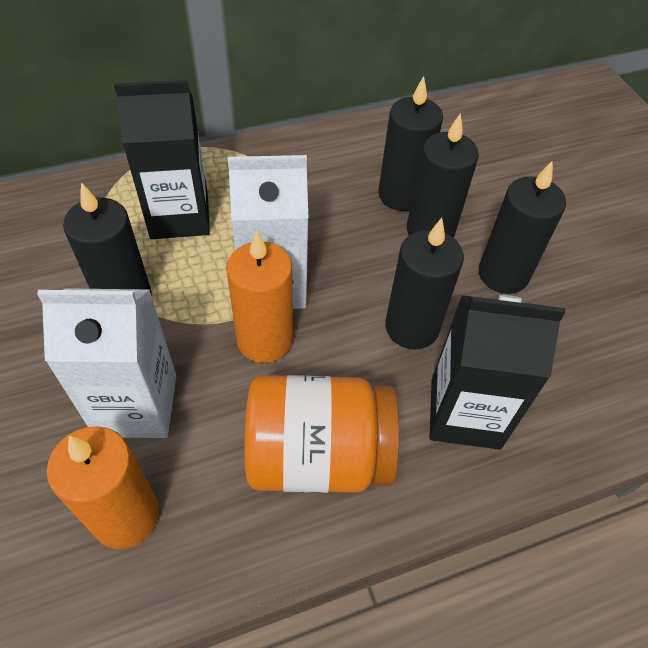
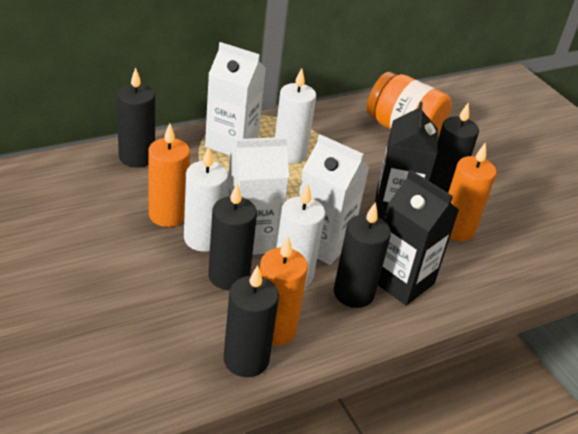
orange candle: 2 -> 3
white candle: 0 -> 3
white carton: 2 -> 3

